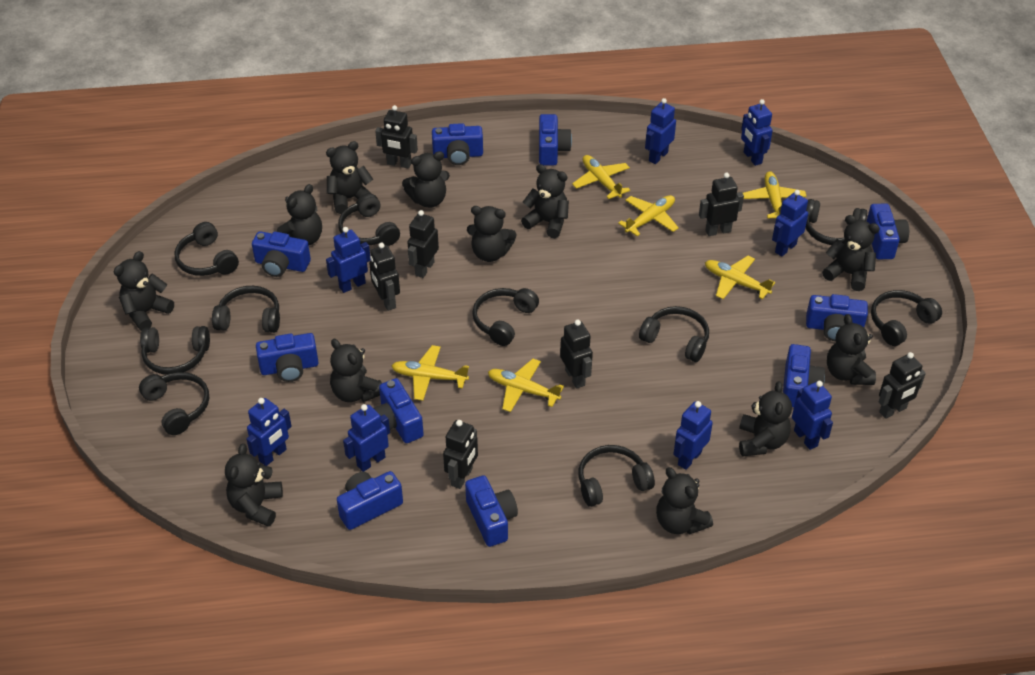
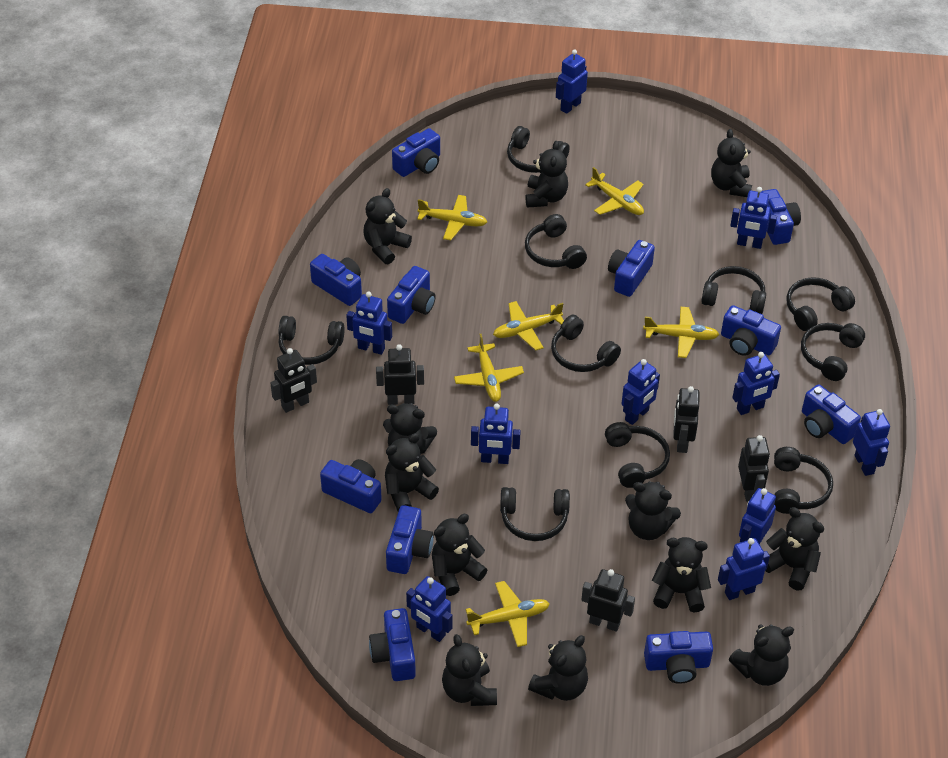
black robot: 7 -> 5
blue camera: 10 -> 11
blue robot: 8 -> 10

